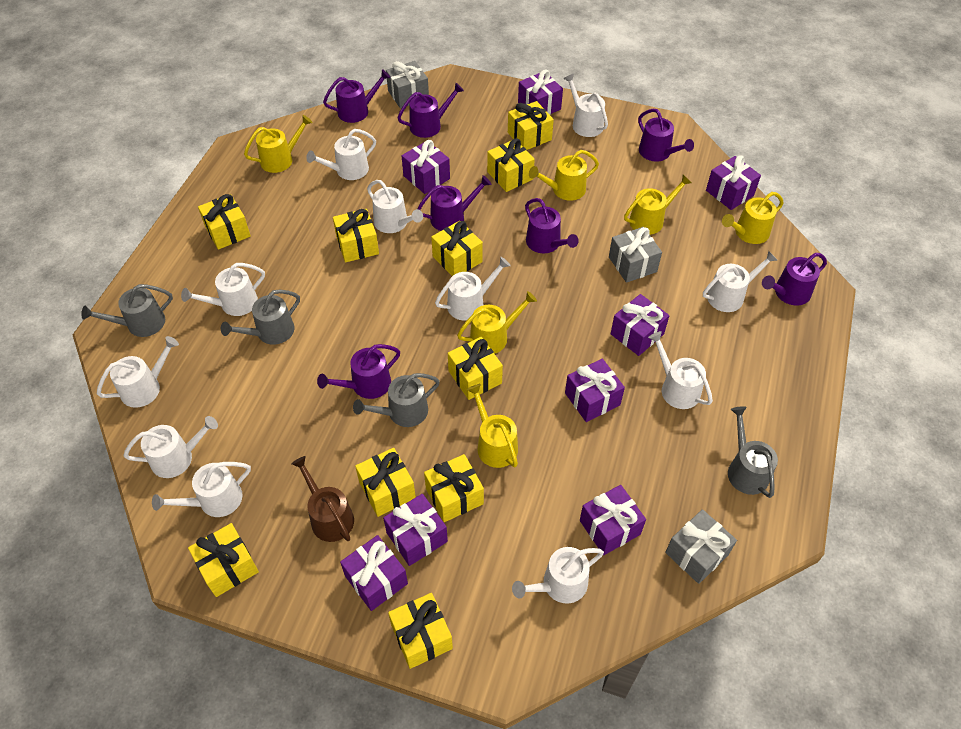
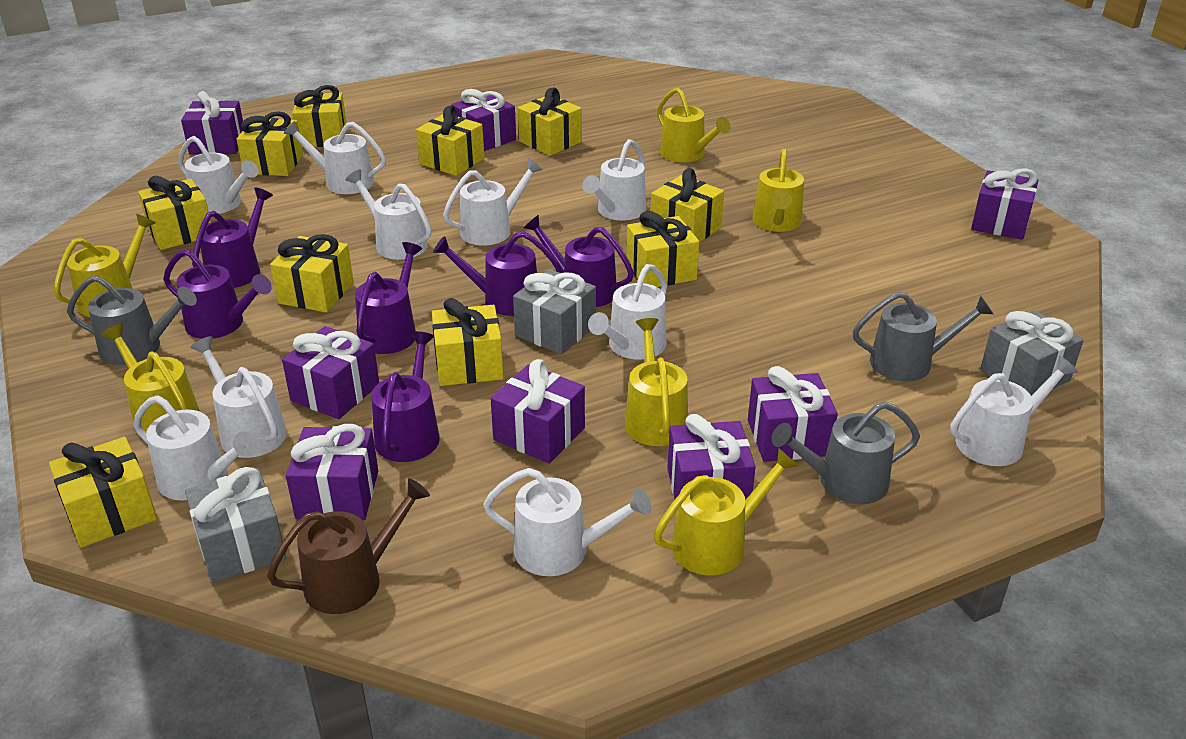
grey watering can: 4 -> 3
purple watering can: 7 -> 6
white watering can: 11 -> 10

